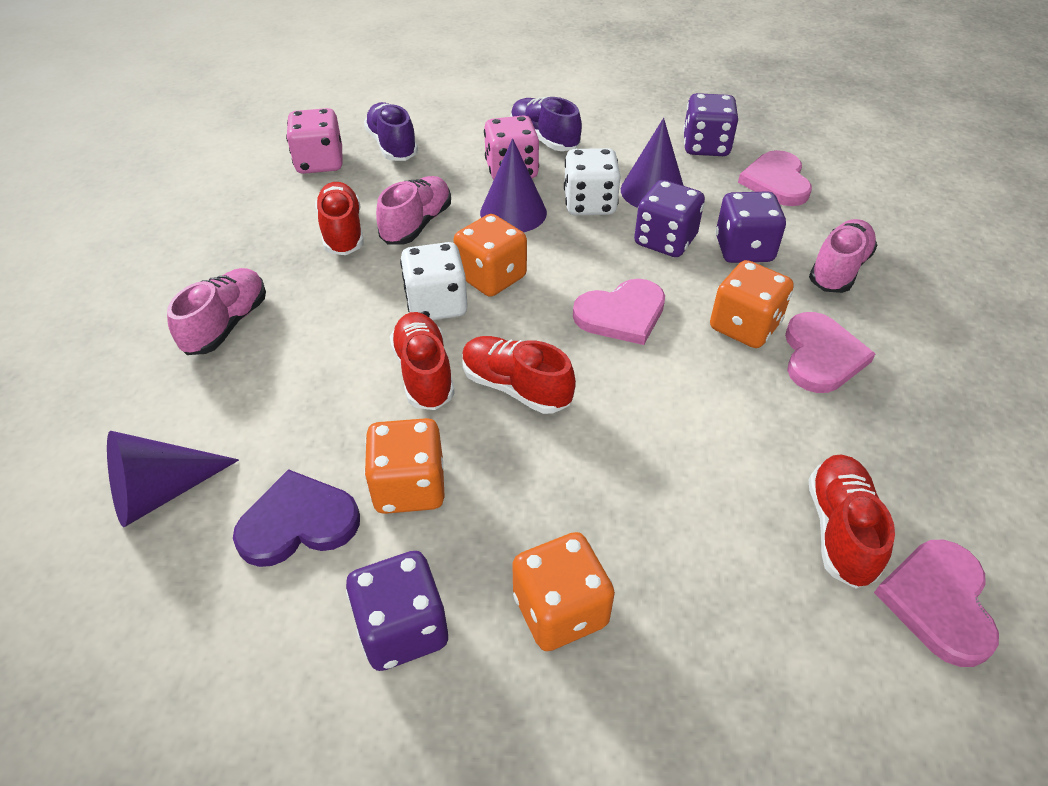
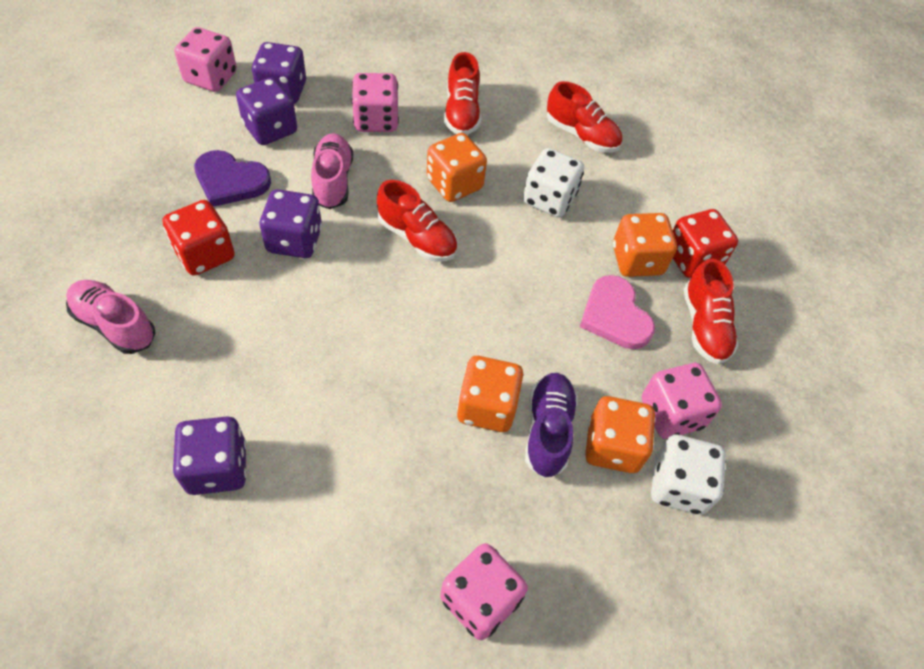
pink dice: 2 -> 4
pink heart: 4 -> 1
pink shoe: 3 -> 2
purple cone: 3 -> 0
purple shoe: 2 -> 1
red dice: 0 -> 2

